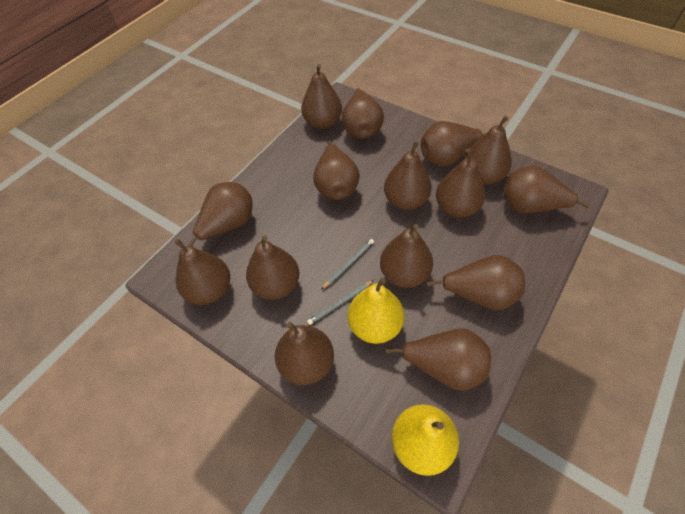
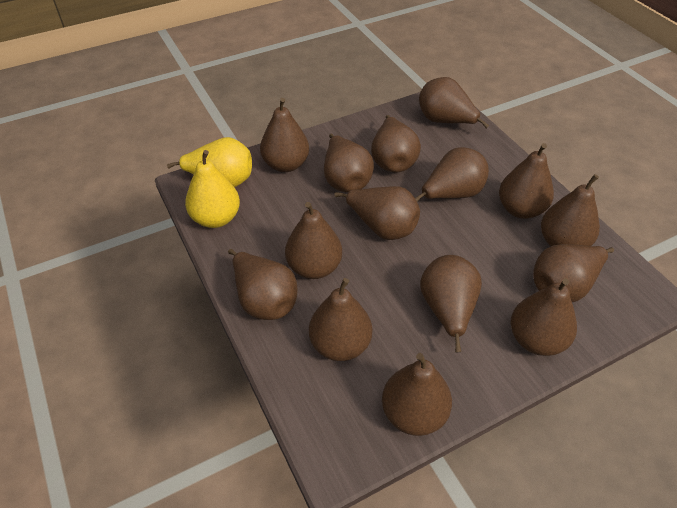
grey pencil: 2 -> 0

